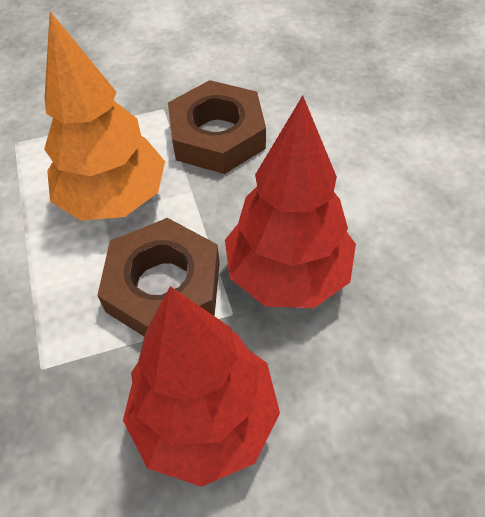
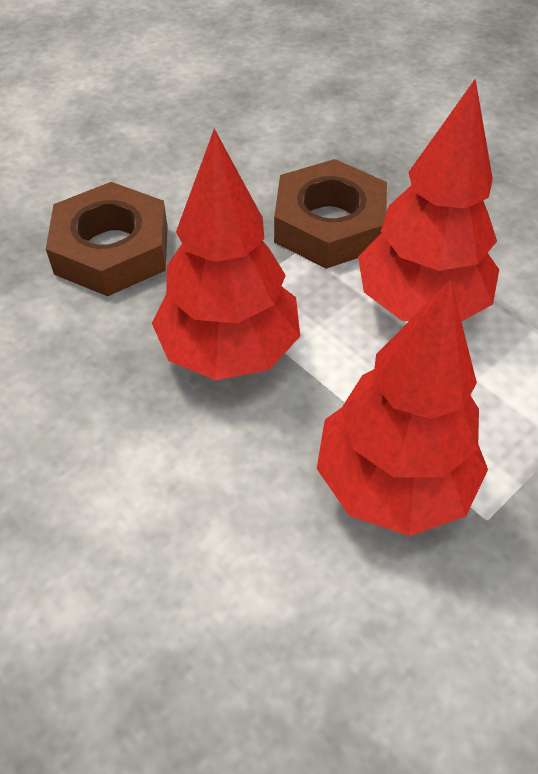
orange tree: 1 -> 0
red tree: 2 -> 3

